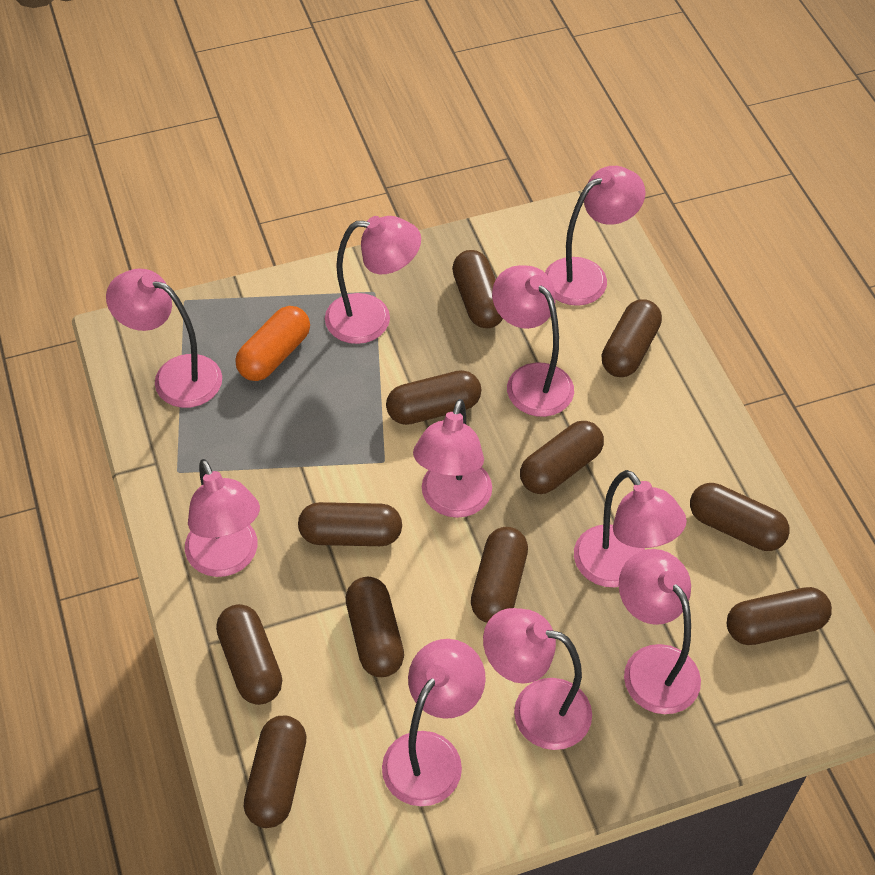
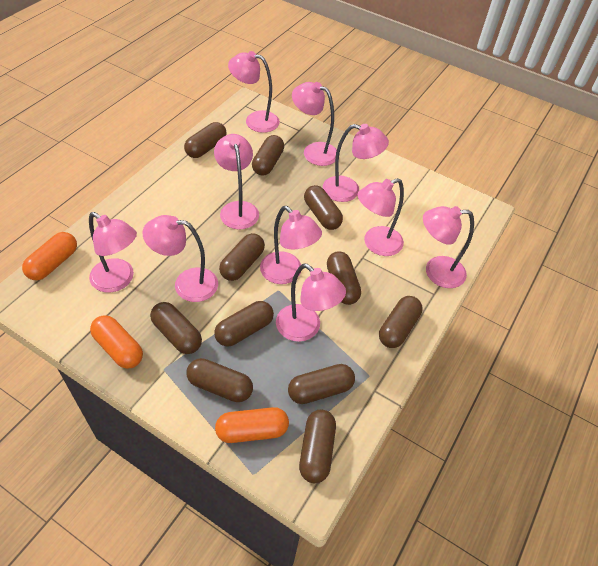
orange capsule: 1 -> 3

